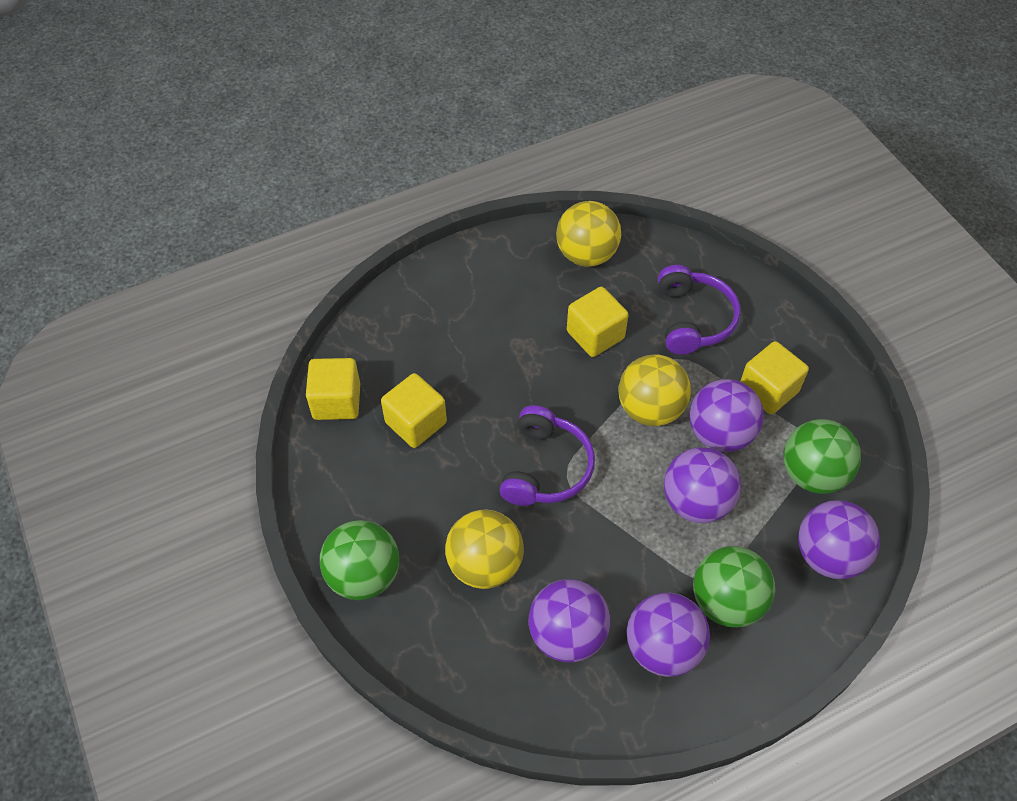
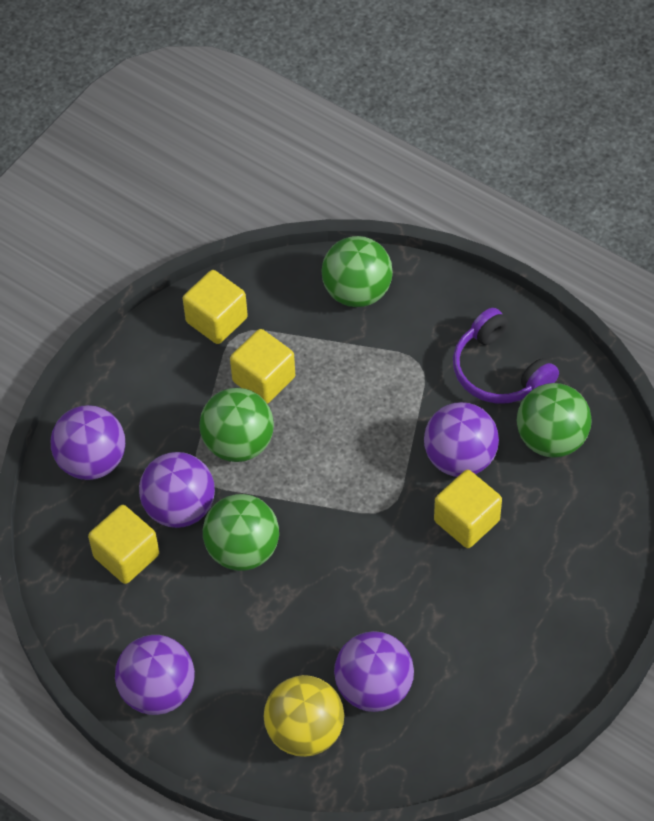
green ball: 3 -> 4
purple headphones: 2 -> 1
yellow ball: 3 -> 1

